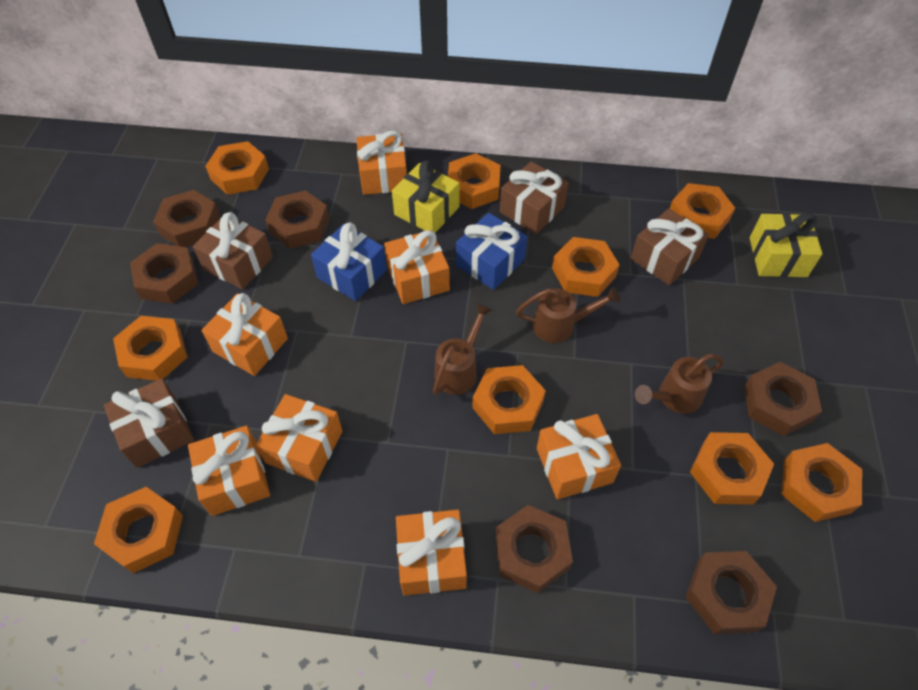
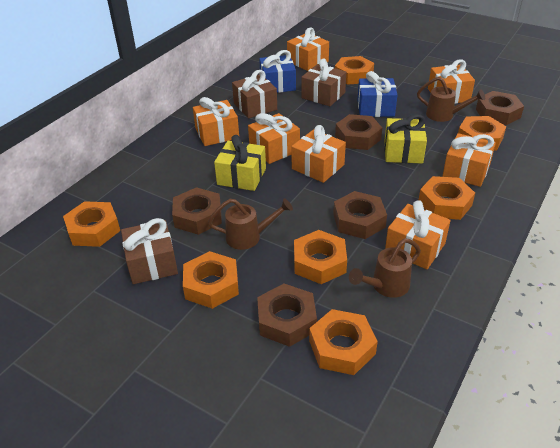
brown gift: 4 -> 3
brown nut: 6 -> 5
orange nut: 9 -> 7

